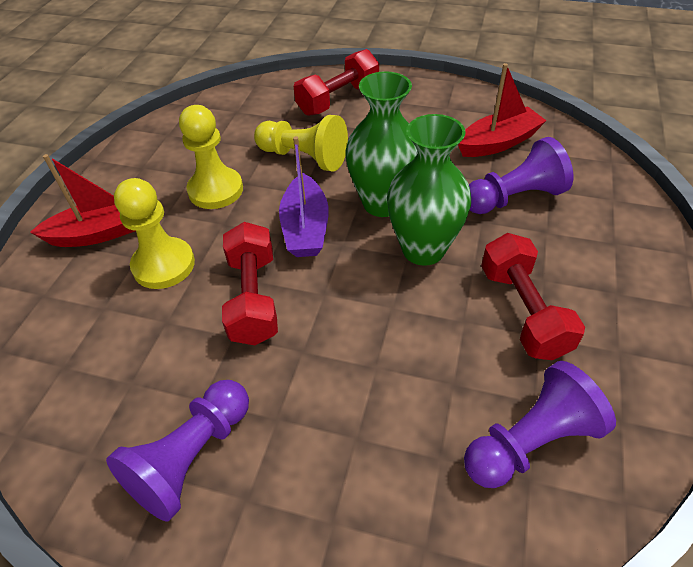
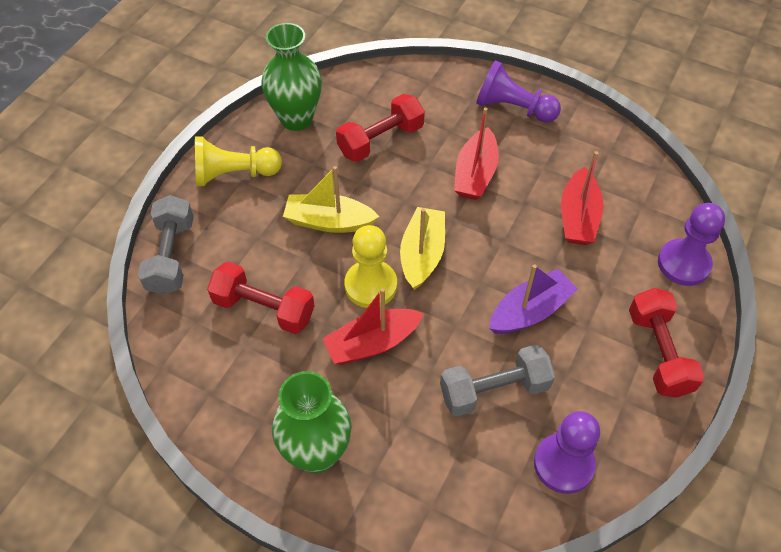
grey dumbbell: 0 -> 2
red boat: 2 -> 3
yellow boat: 0 -> 2
yellow pawn: 3 -> 2

